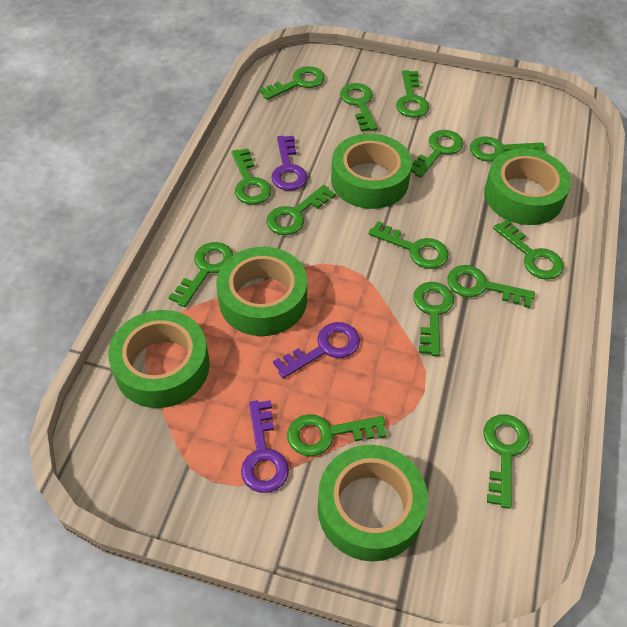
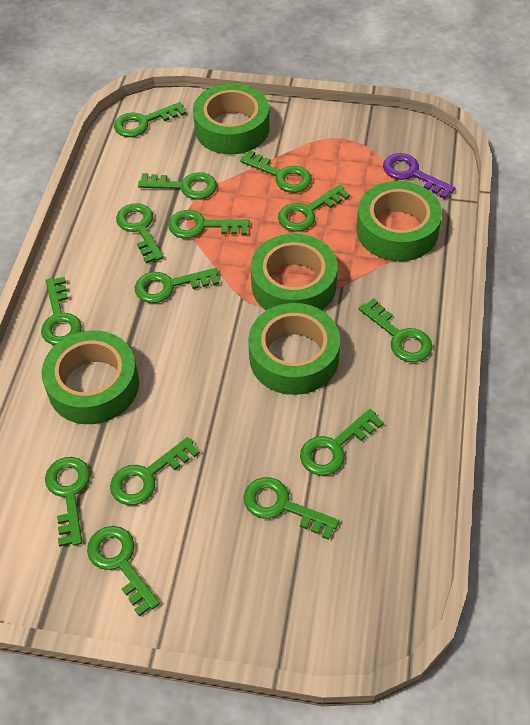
purple key: 3 -> 1

